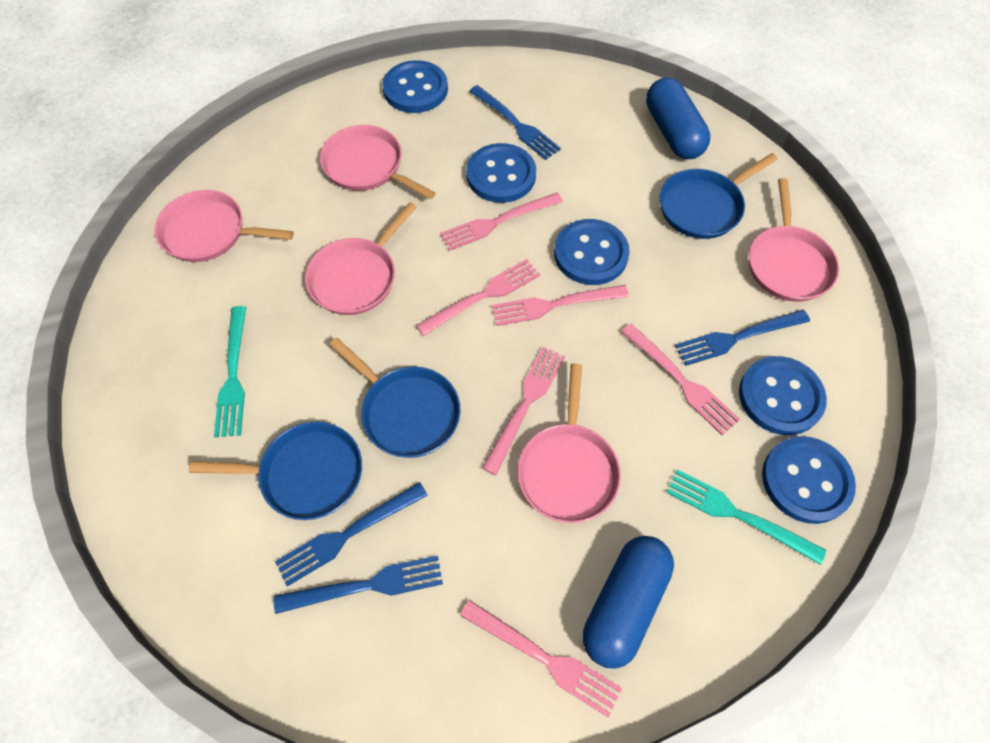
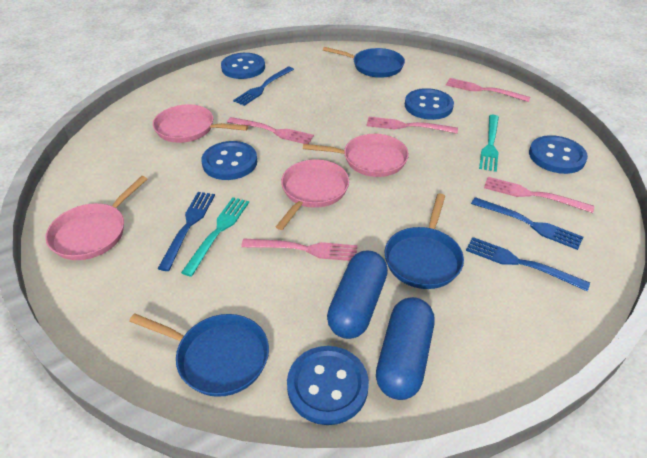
pink fork: 6 -> 5
pink pan: 5 -> 4

